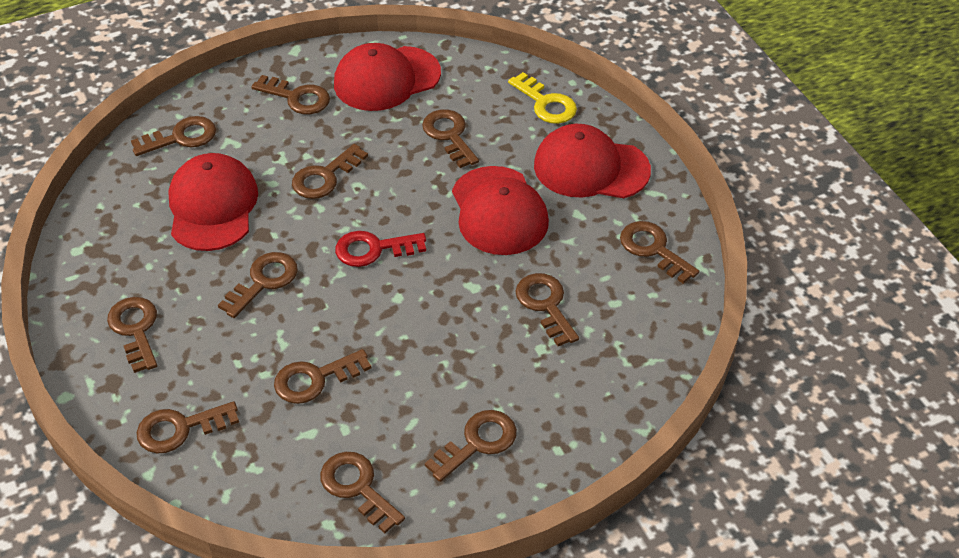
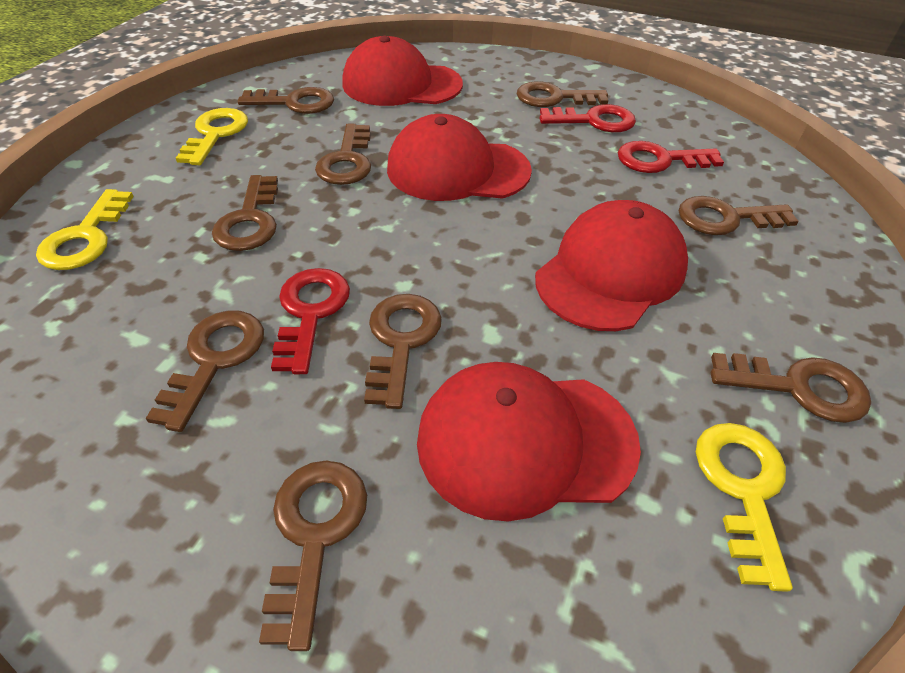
brown key: 12 -> 9
red key: 1 -> 3
yellow key: 1 -> 3

